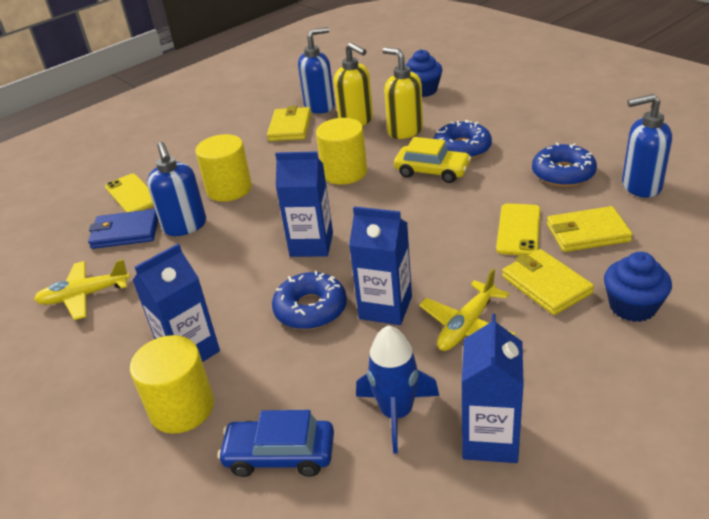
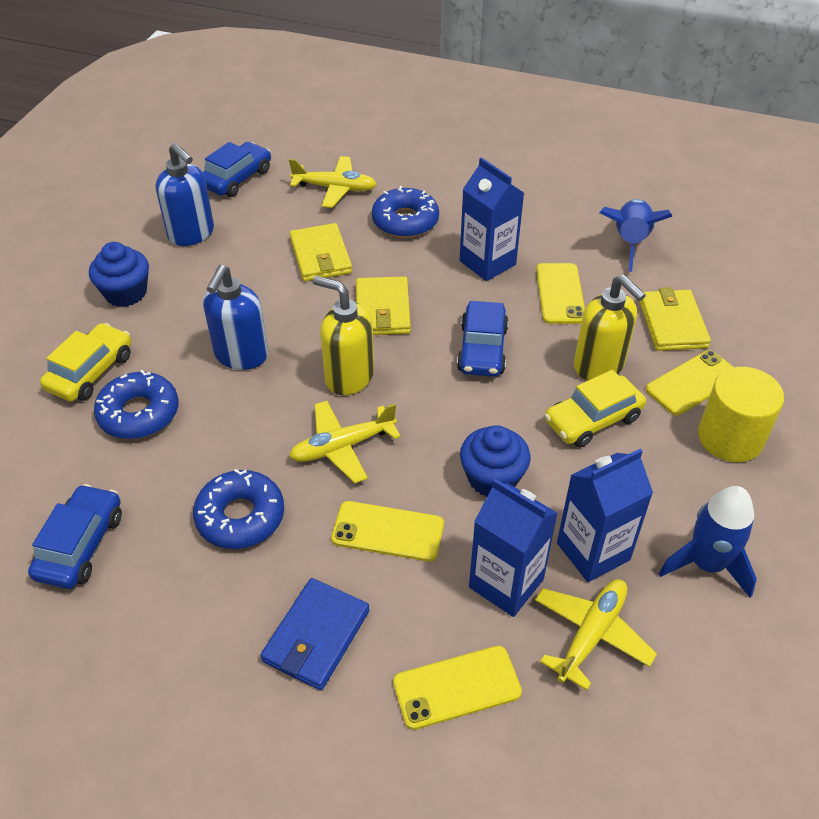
blue car: 1 -> 3
blue carton: 4 -> 3
blue rocket: 1 -> 2
blue soap dispenser: 3 -> 2
yellow car: 1 -> 2
yellow cylinder: 3 -> 1
yellow phone: 2 -> 4
yellow plane: 2 -> 3

